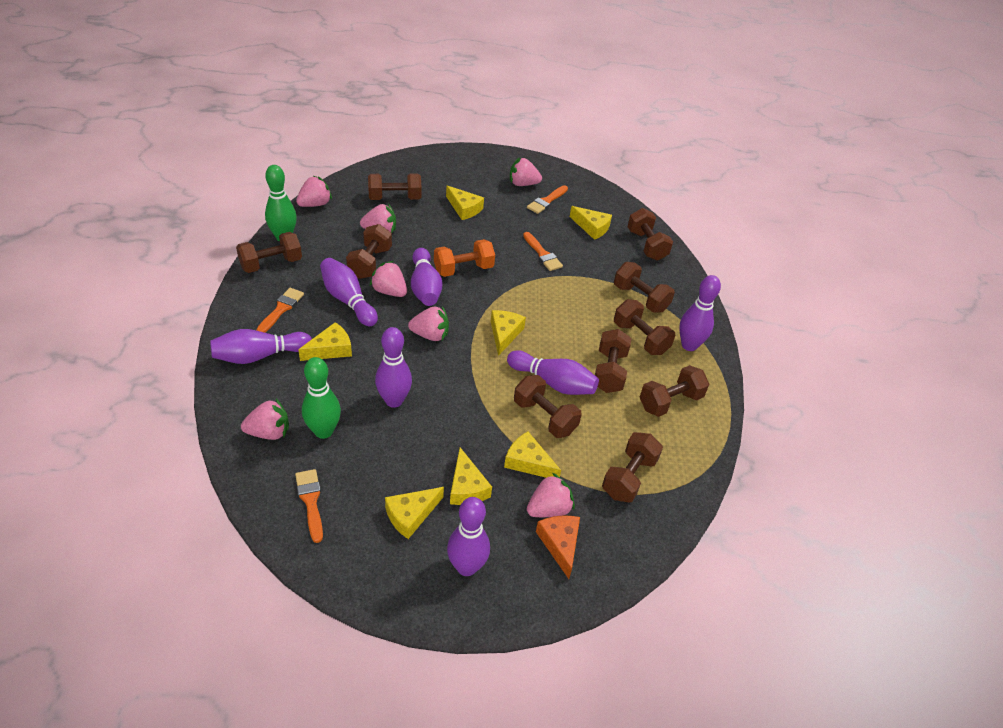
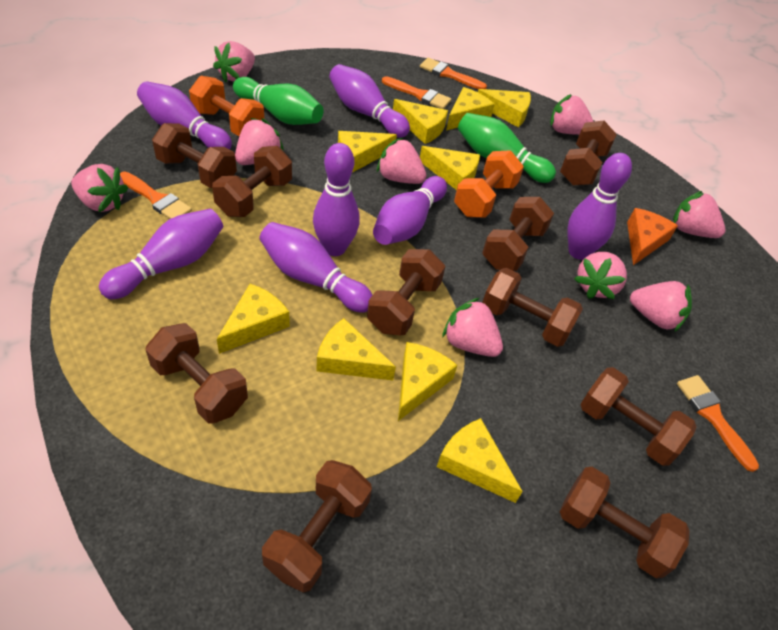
orange dumbbell: 1 -> 2
pink strawberry: 7 -> 9
yellow cheese: 7 -> 9

